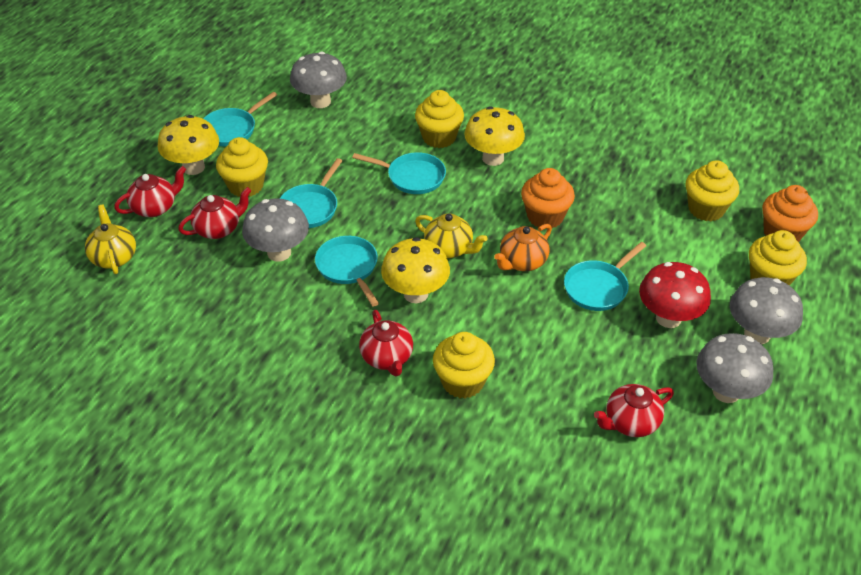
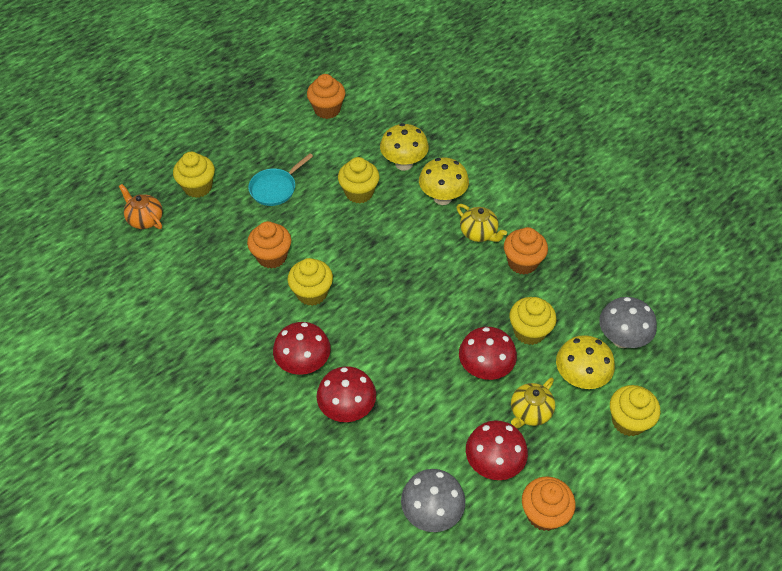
grey mushroom: 4 -> 2
orange cupcake: 2 -> 4
red mushroom: 1 -> 4
red teapot: 4 -> 0
turquoise pan: 5 -> 1

